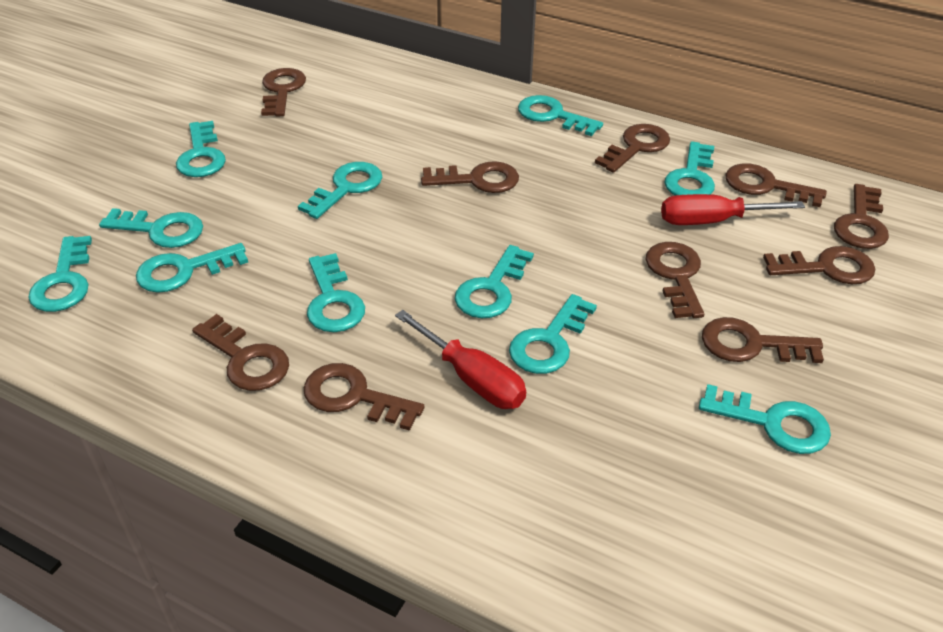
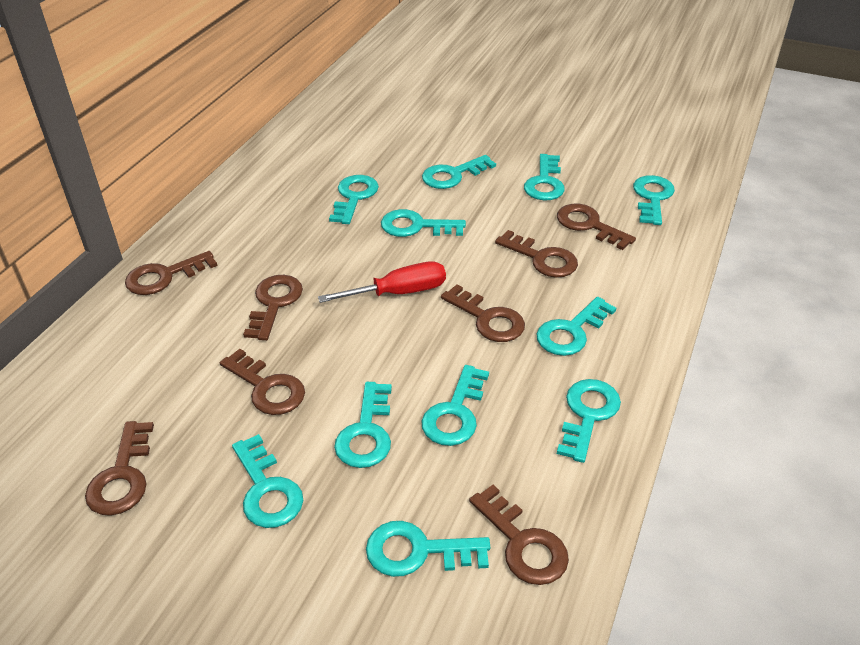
brown key: 10 -> 8
red screwdriver: 2 -> 1

